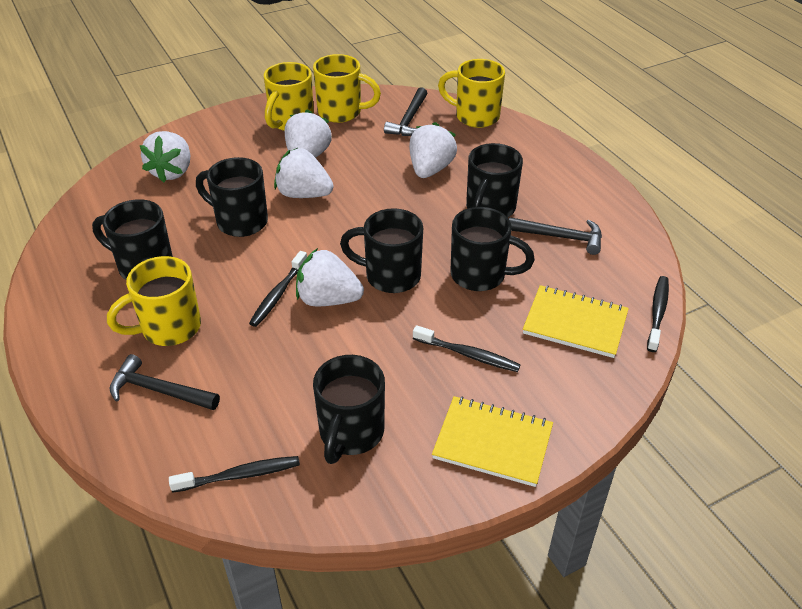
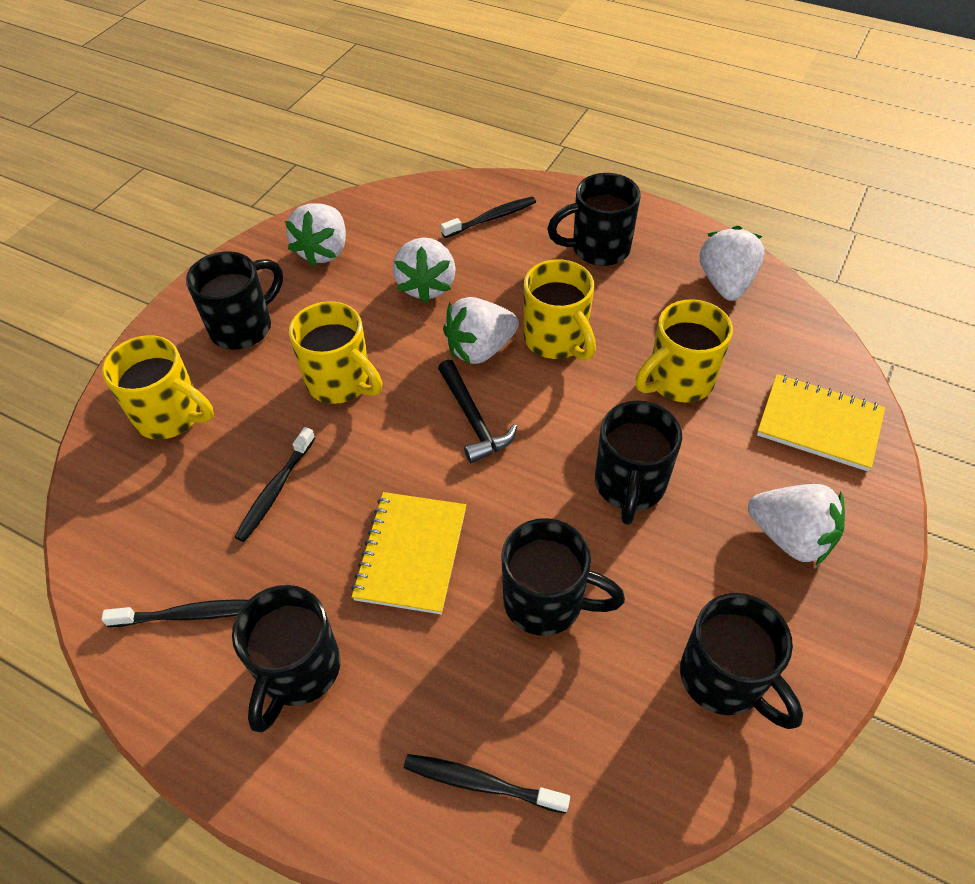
black hammer: 3 -> 1

